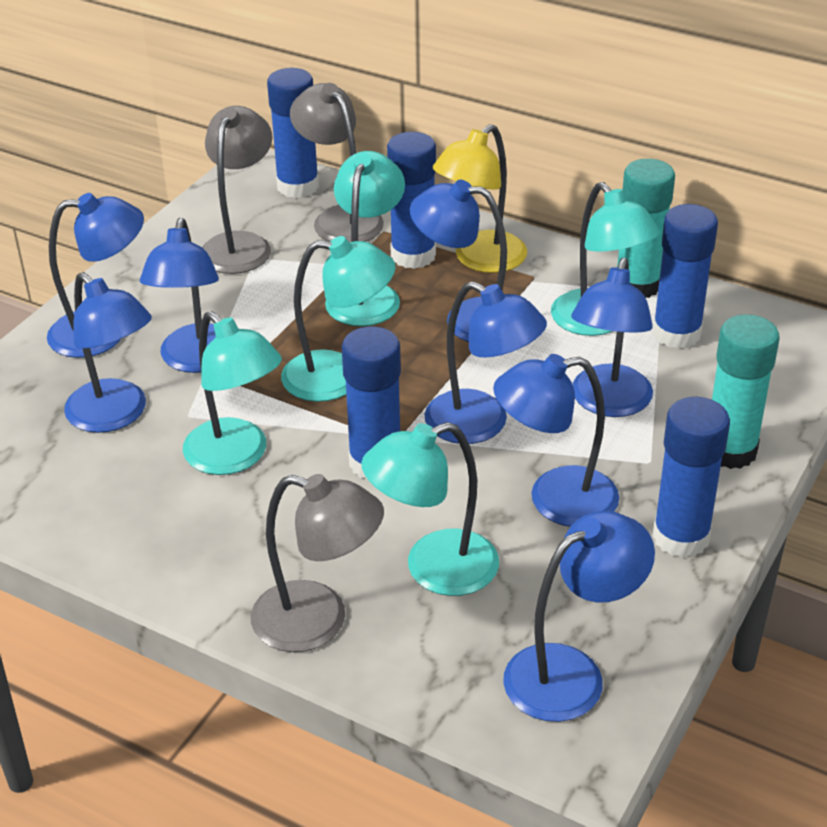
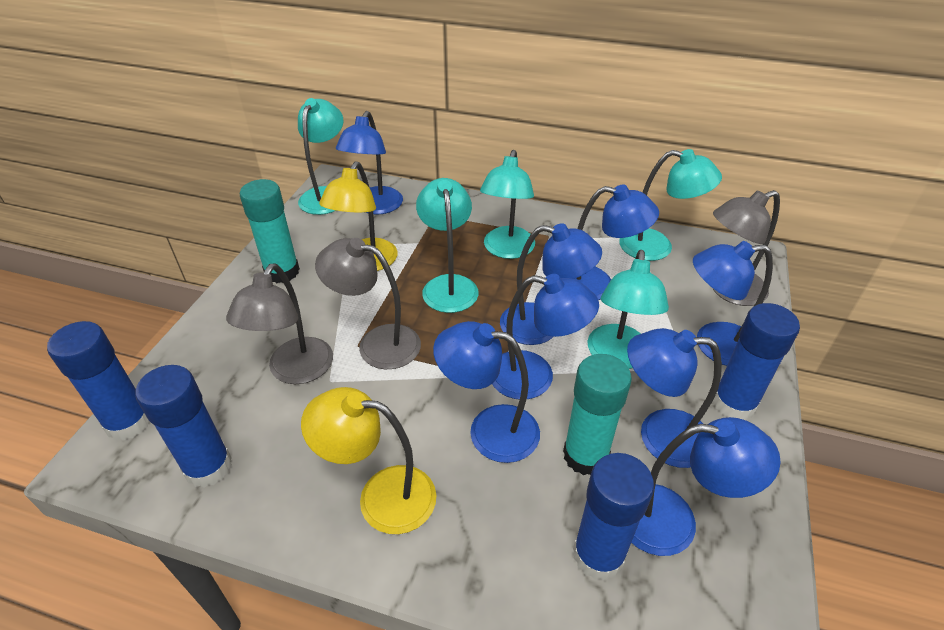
blue glue stick: 5 -> 4
yellow lamp: 1 -> 2

